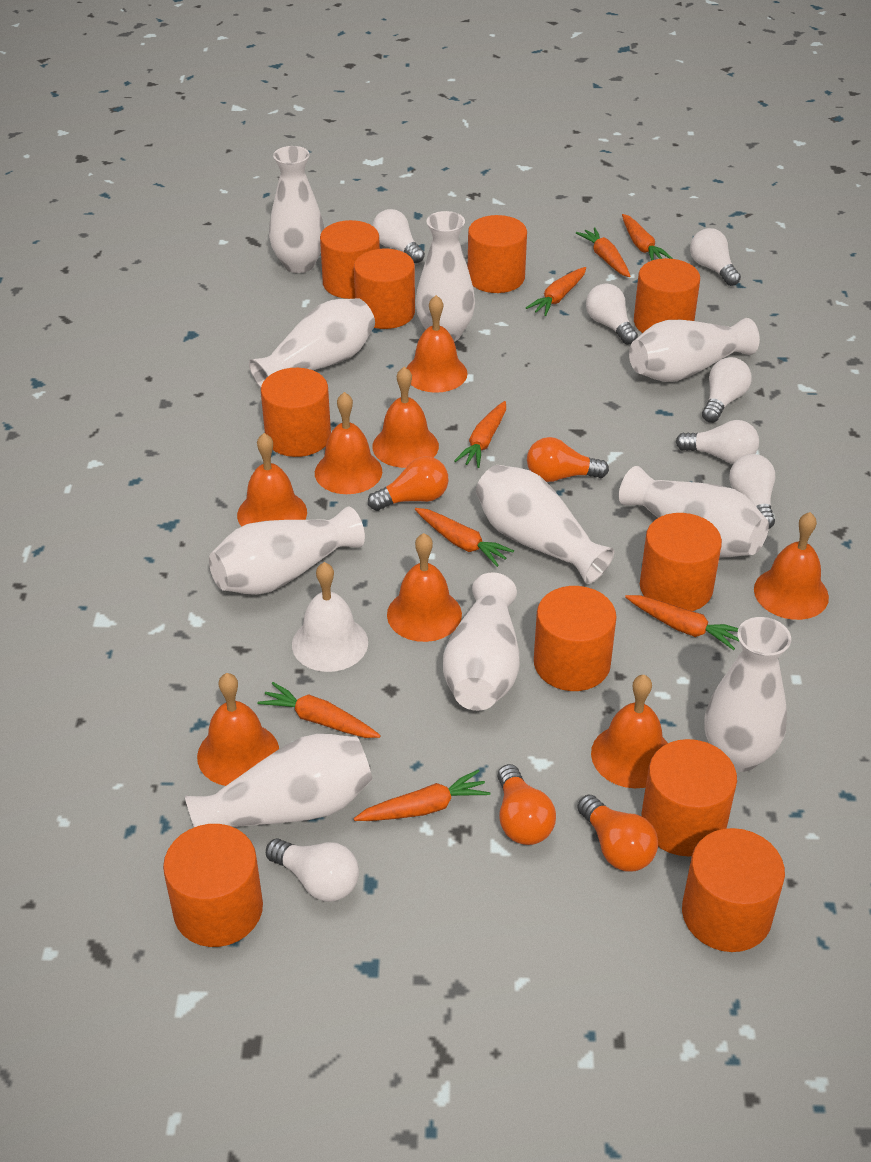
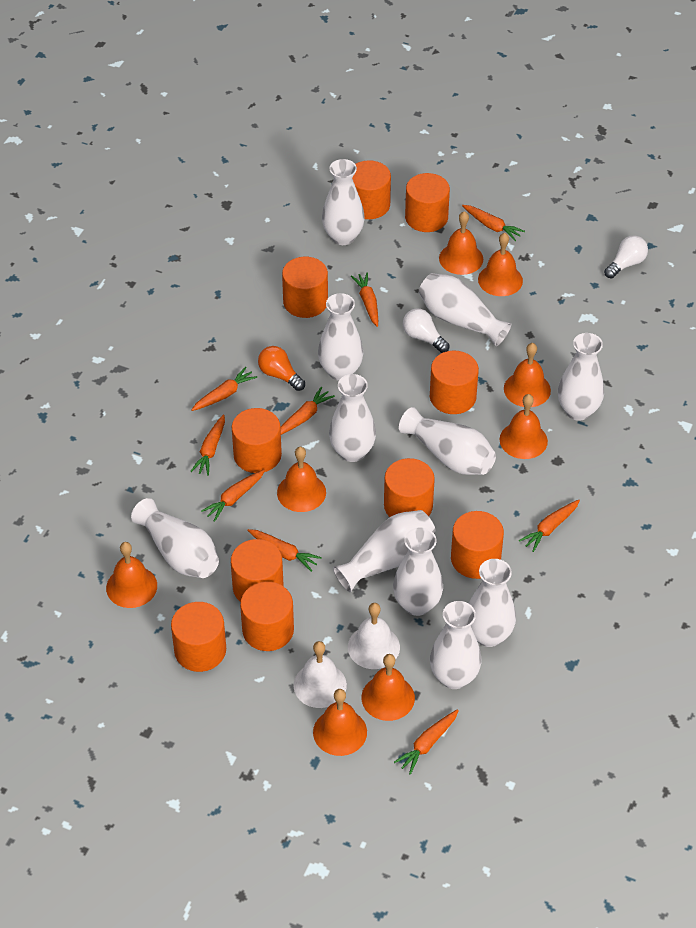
orange carrot: 8 -> 9
orange light bulb: 4 -> 1
white bell: 1 -> 2
white light bulb: 7 -> 2
white vase: 10 -> 11

